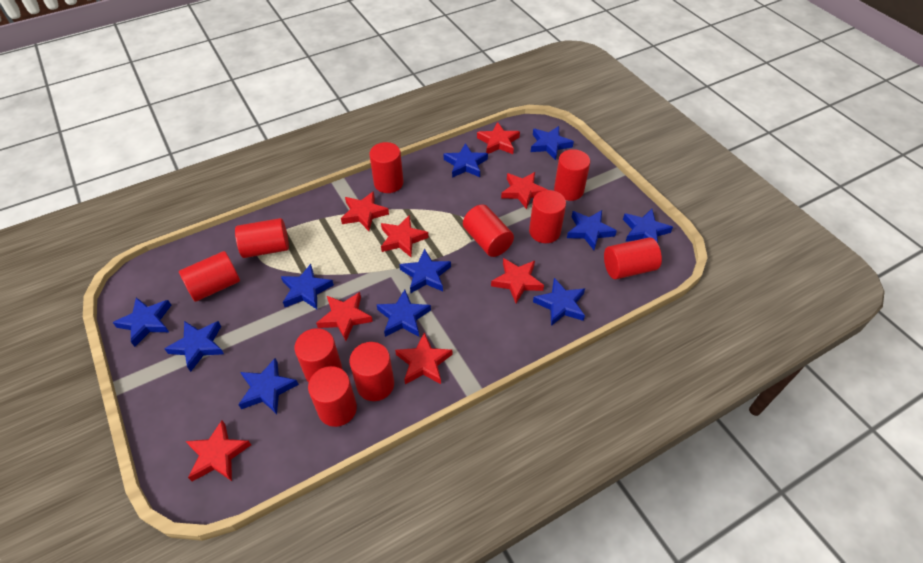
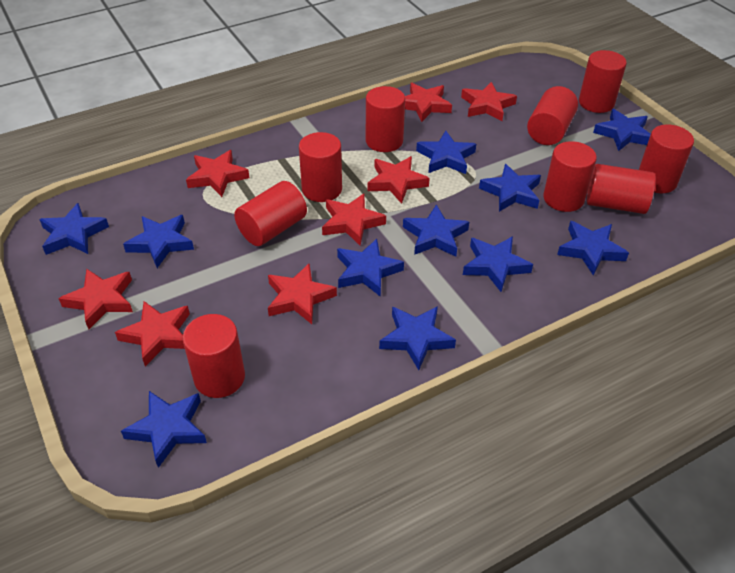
red cylinder: 10 -> 9

